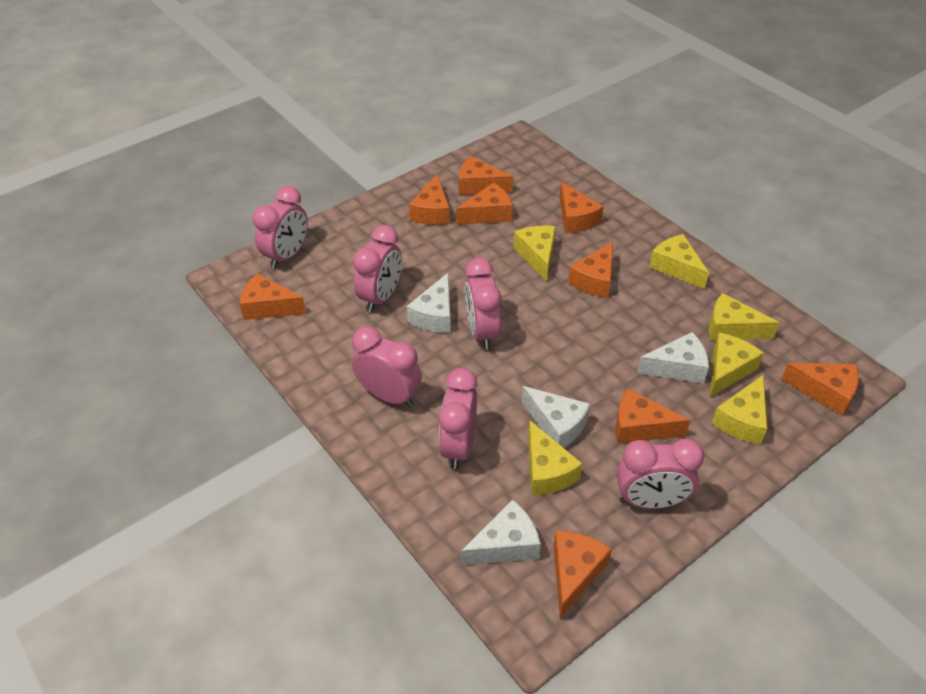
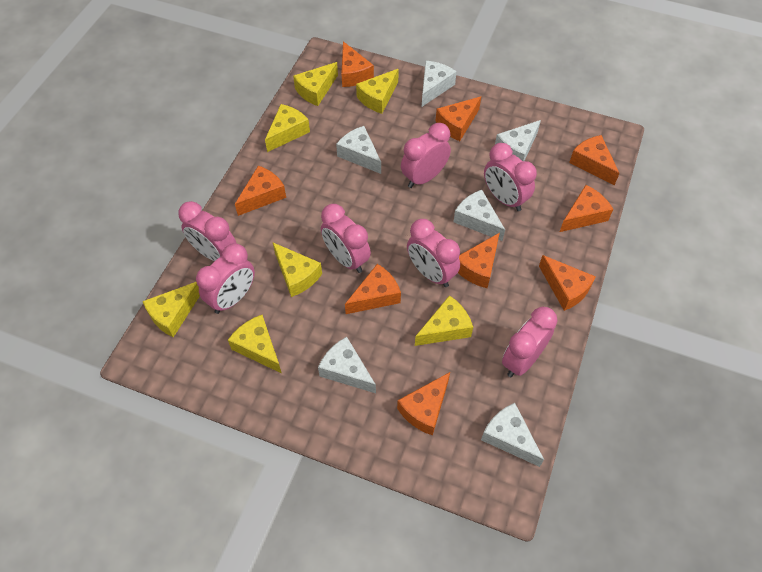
pink clock: 6 -> 7
white cheese: 4 -> 6
yellow cheese: 6 -> 7

